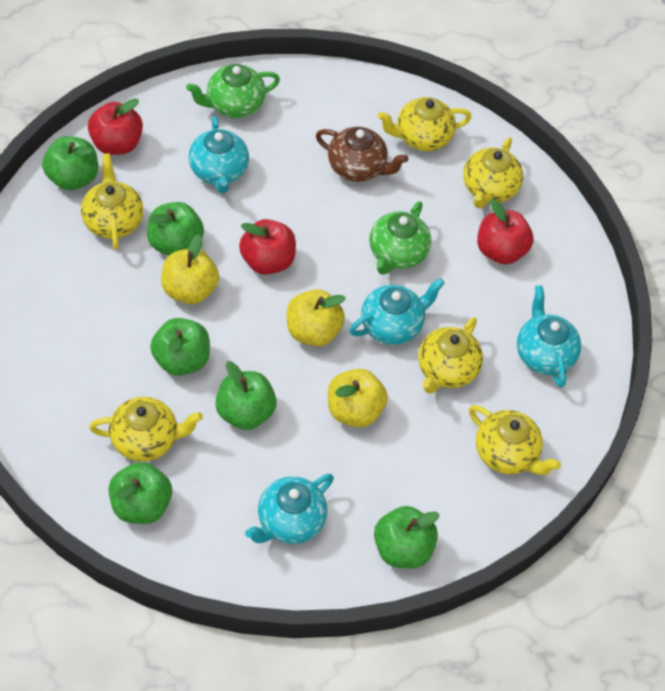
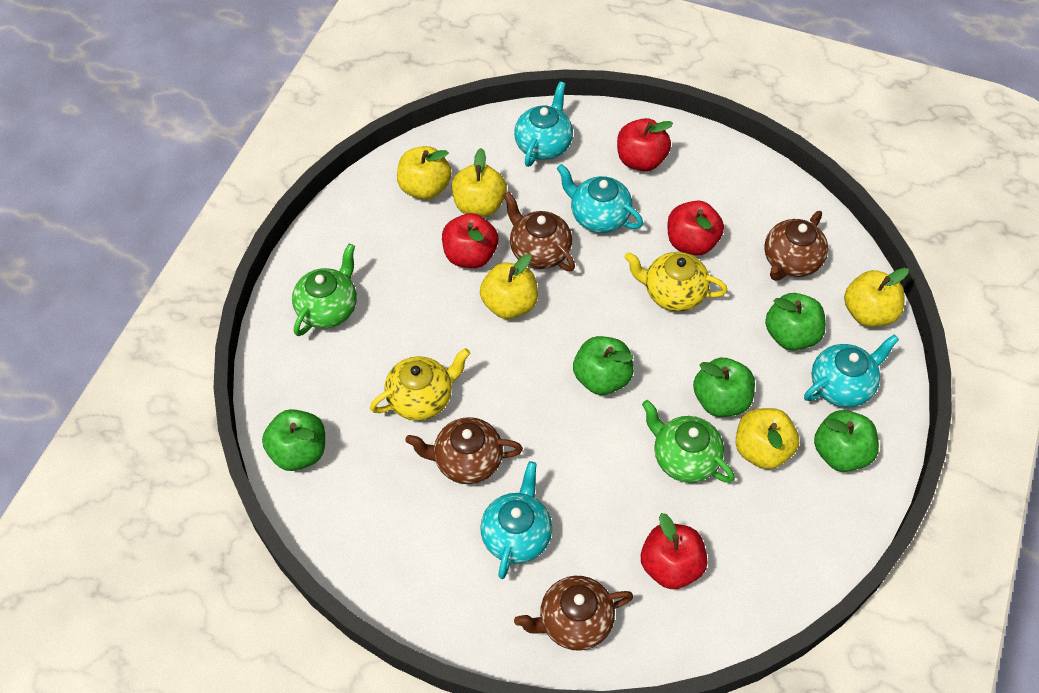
brown teapot: 1 -> 4
green apple: 6 -> 5
red apple: 3 -> 4
yellow apple: 3 -> 5
yellow teapot: 6 -> 2

